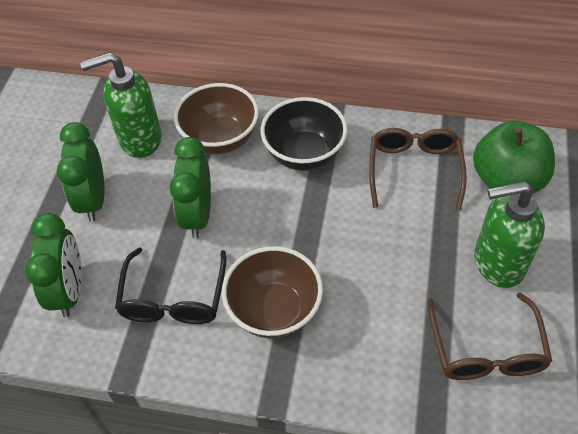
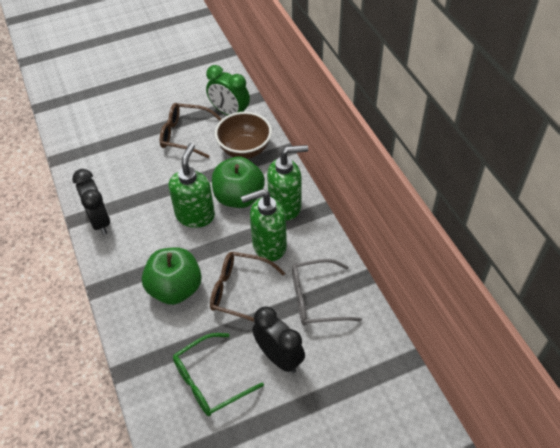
black bowl: 1 -> 0
black clock: 0 -> 2
black glasses: 1 -> 0
brown bowl: 2 -> 1
green apple: 1 -> 2
green clock: 3 -> 1
green glasses: 0 -> 1
green soap dispenser: 2 -> 3
grey glasses: 0 -> 1

